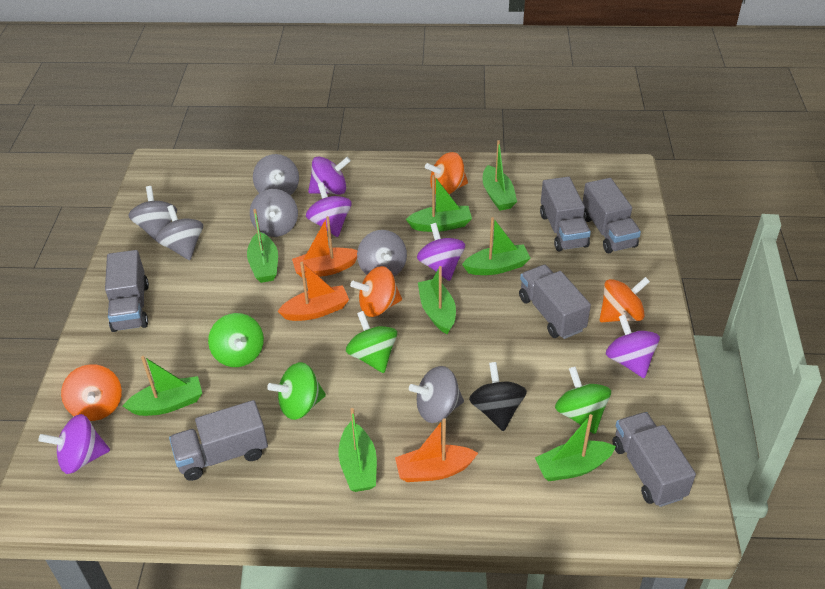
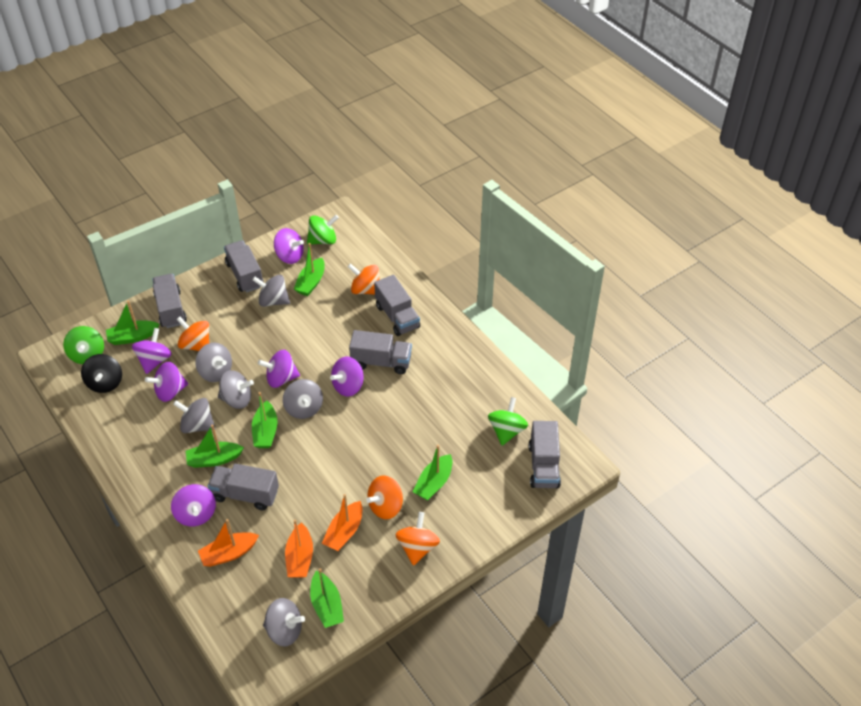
green boat: 8 -> 6
green spinning top: 4 -> 3
purple spinning top: 5 -> 6

